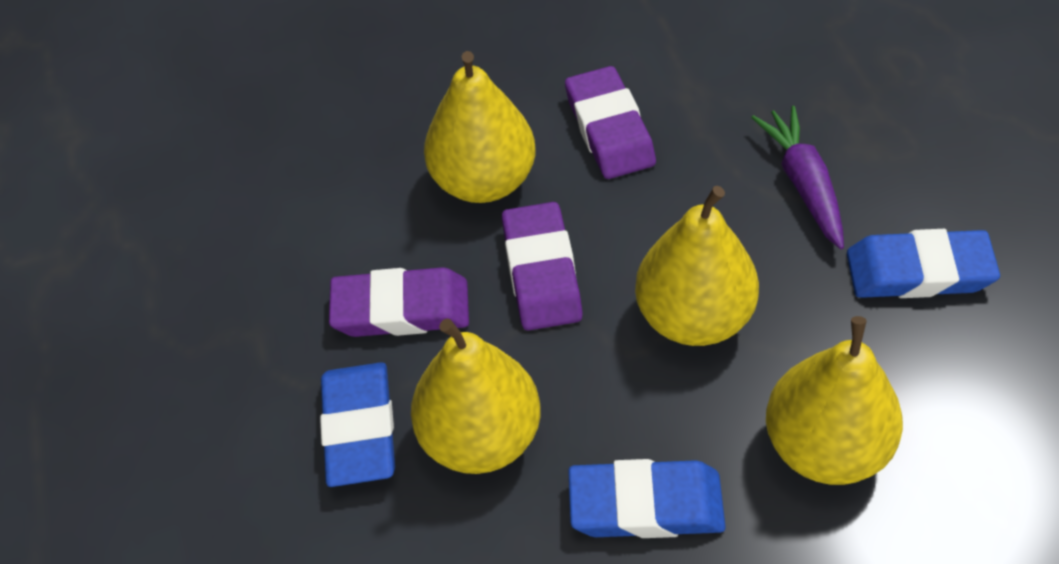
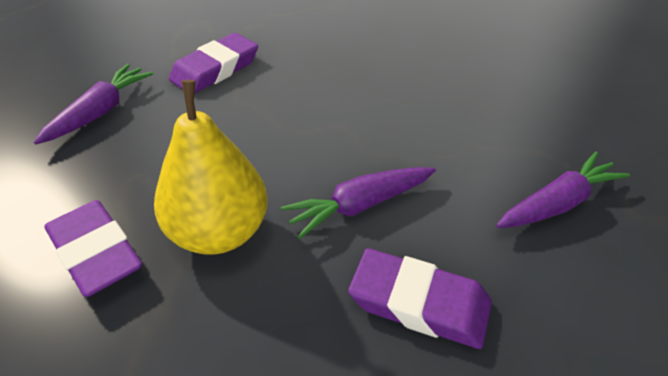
blue eraser: 3 -> 0
purple carrot: 1 -> 3
yellow pear: 4 -> 1

